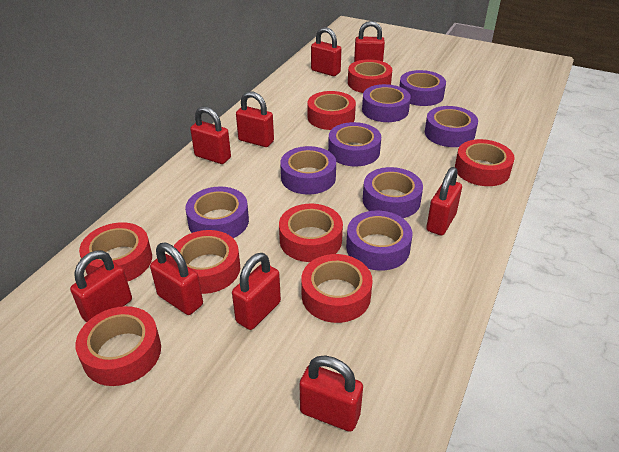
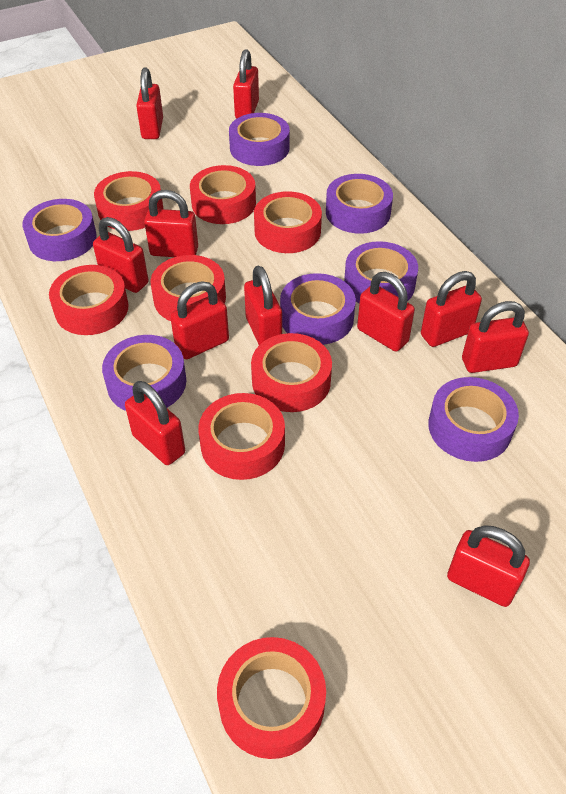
purple tape: 8 -> 7
red padlock: 9 -> 11

